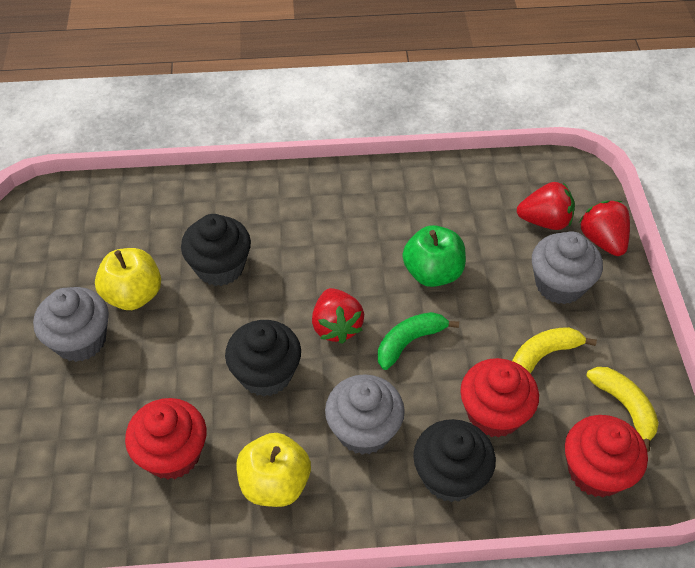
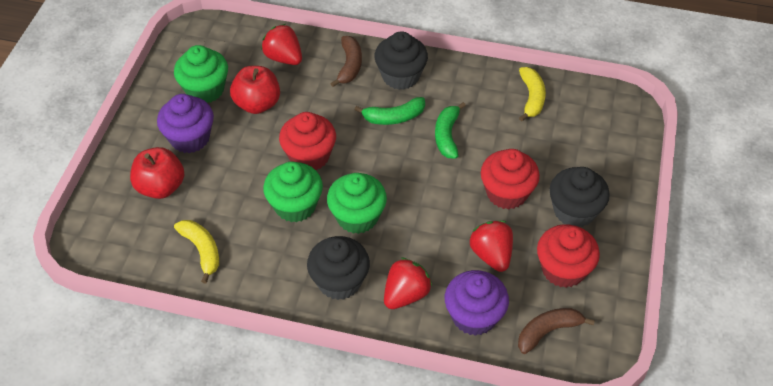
brown banana: 0 -> 2
green apple: 1 -> 0
green banana: 1 -> 2
green cupcake: 0 -> 3
grey cupcake: 3 -> 0
purple cupcake: 0 -> 2
red apple: 0 -> 2
yellow apple: 2 -> 0

